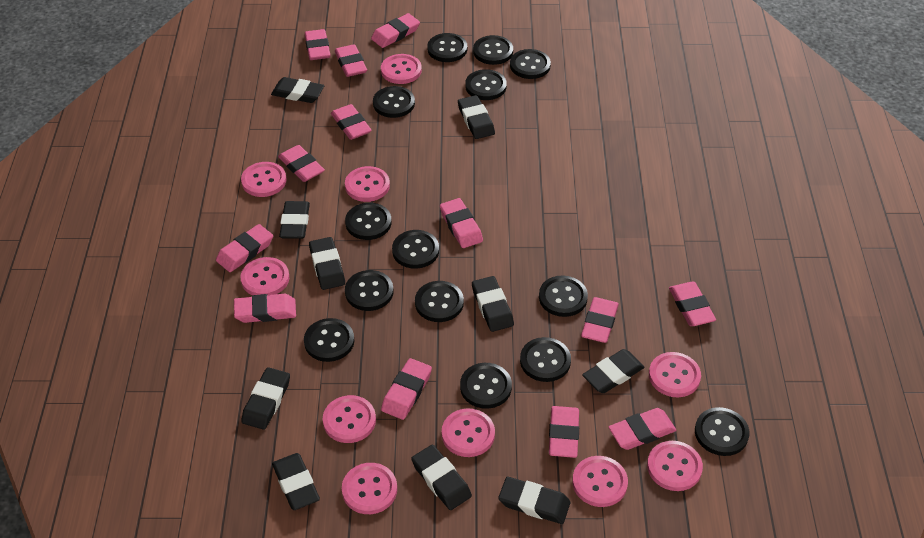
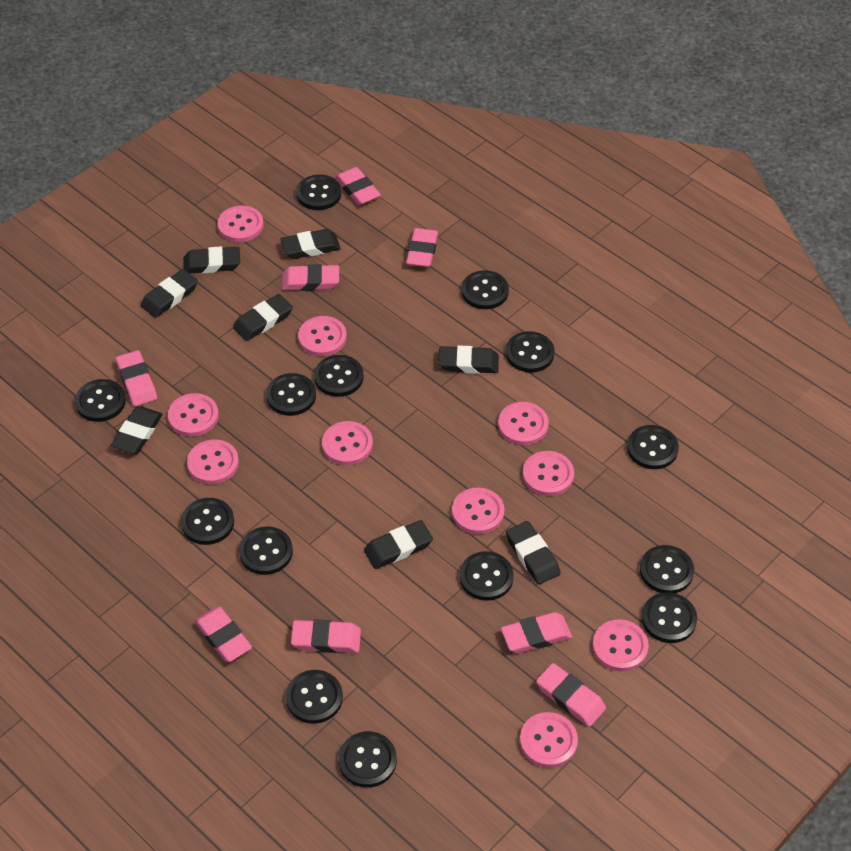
black eraser: 10 -> 8
pink eraser: 13 -> 8

